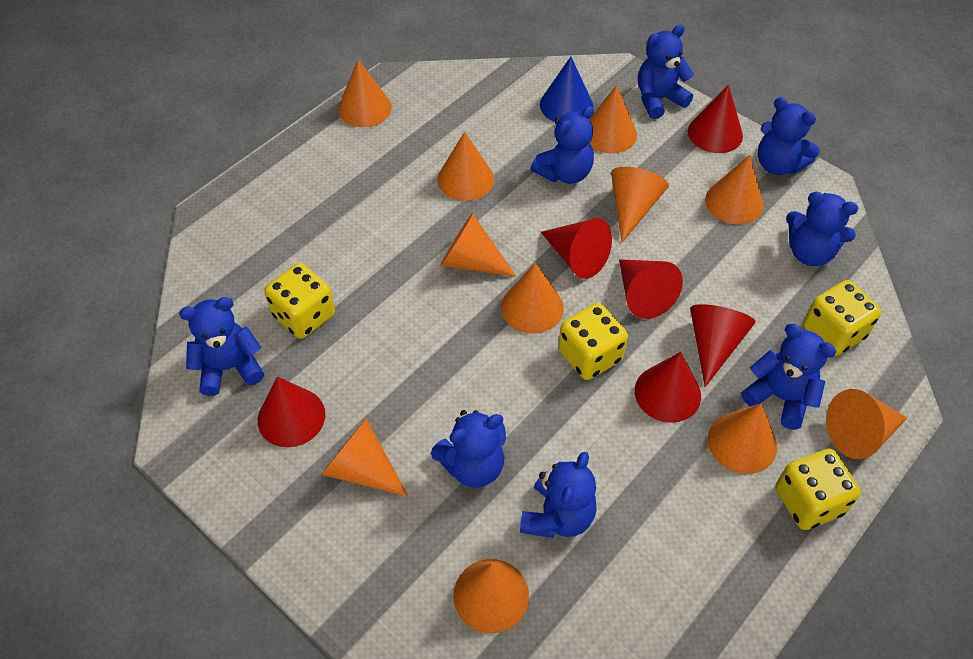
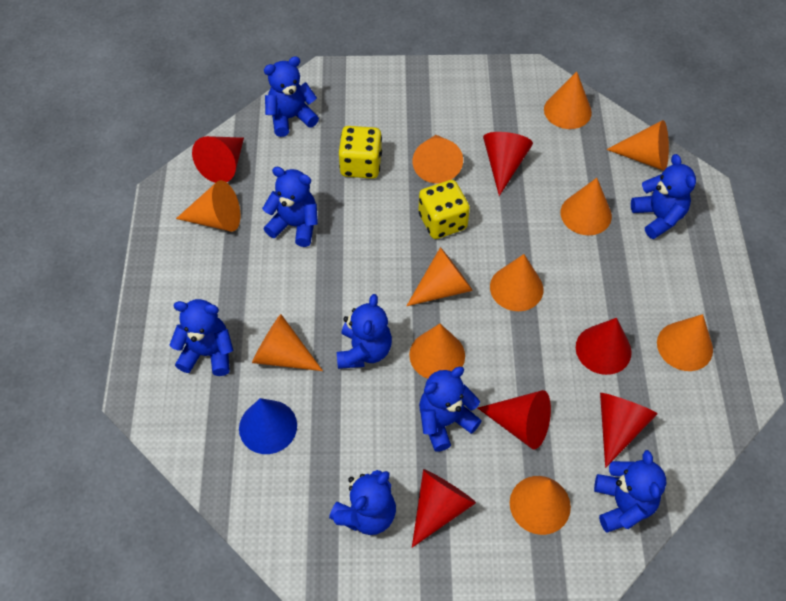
yellow dice: 4 -> 2

